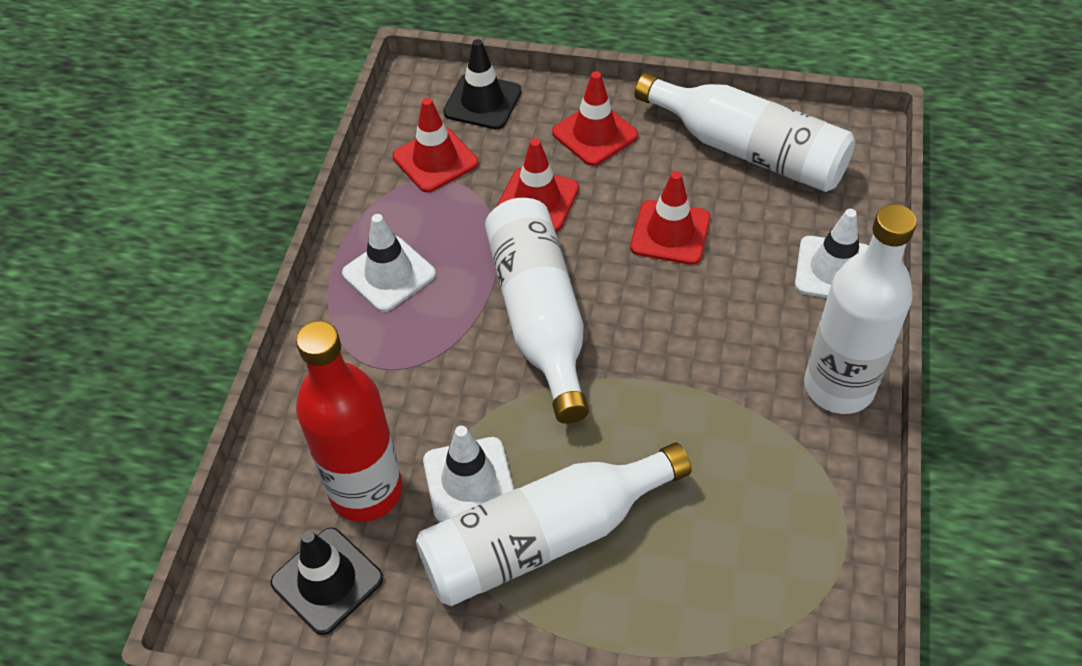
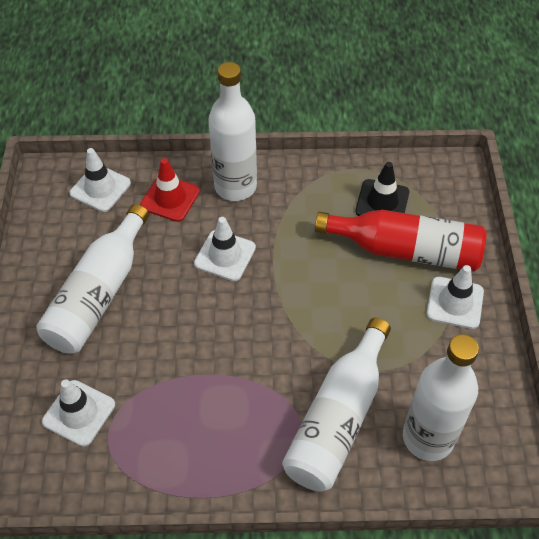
black traffic cone: 2 -> 1
red traffic cone: 4 -> 1
white traffic cone: 3 -> 4

